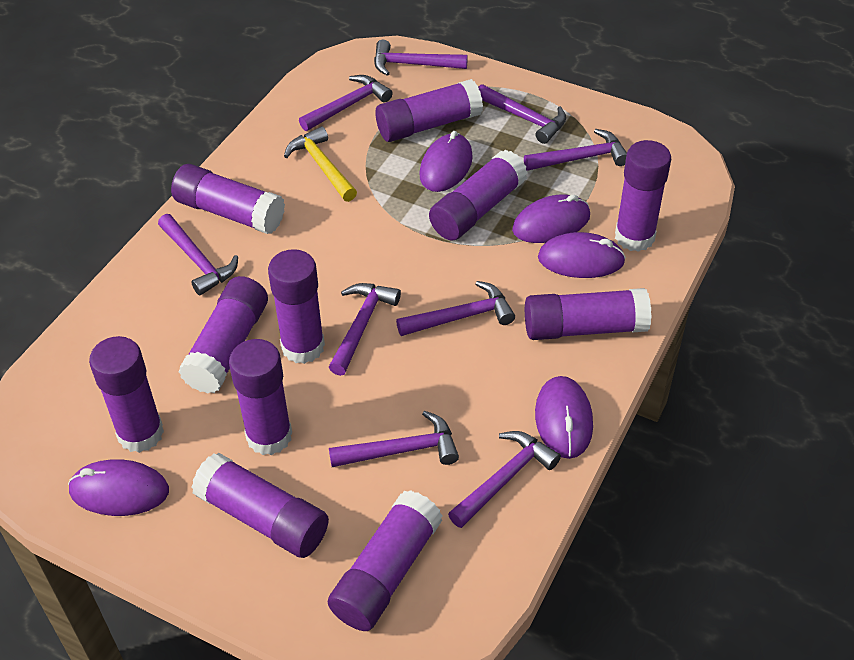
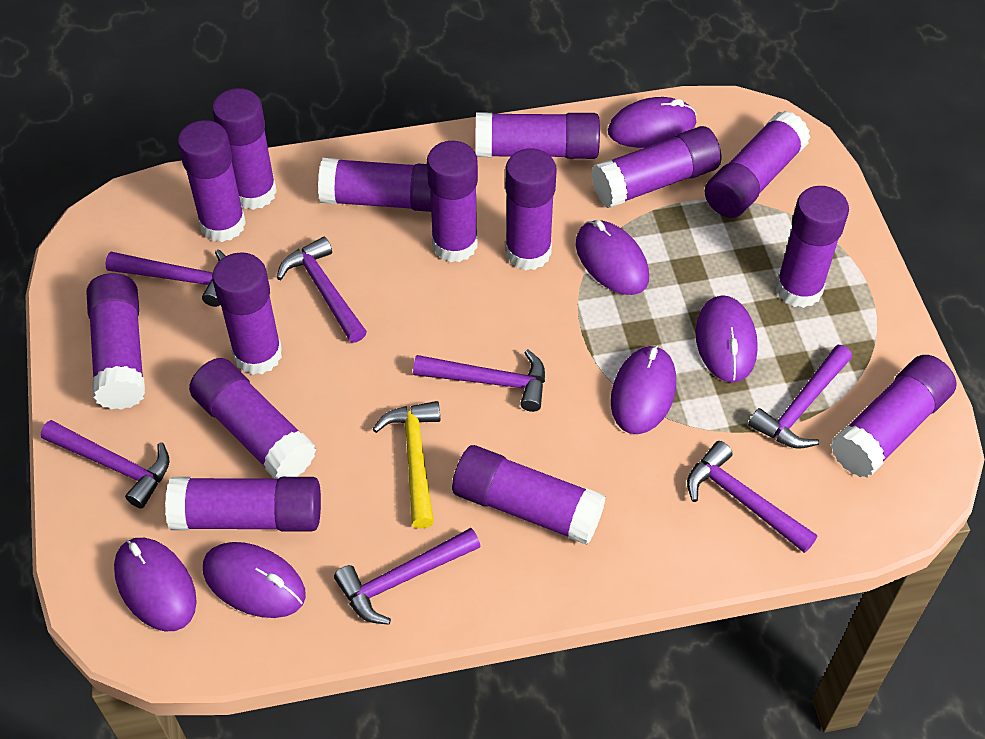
purple glue stick: 11 -> 15
purple hammer: 9 -> 7
purple mouse: 5 -> 6

